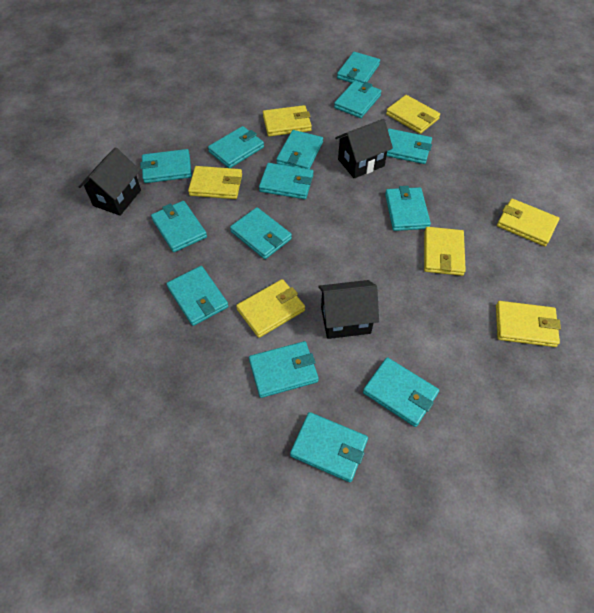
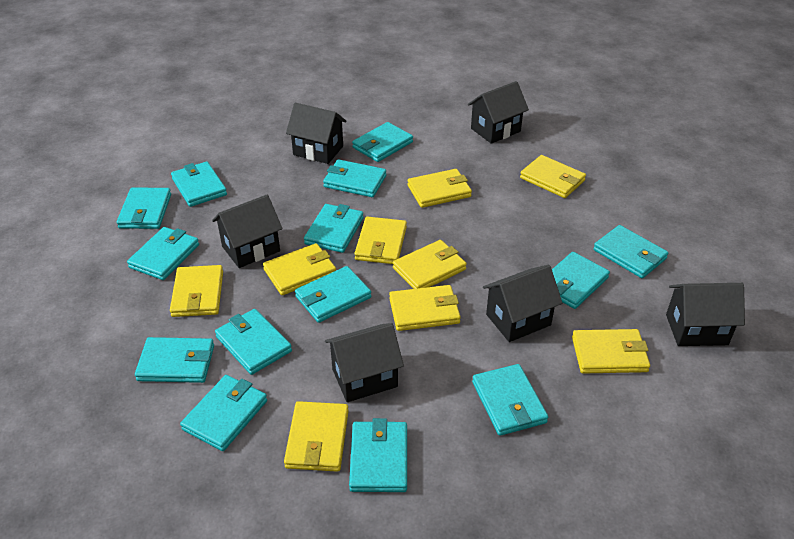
black house: 3 -> 6
yellow wallet: 7 -> 9

